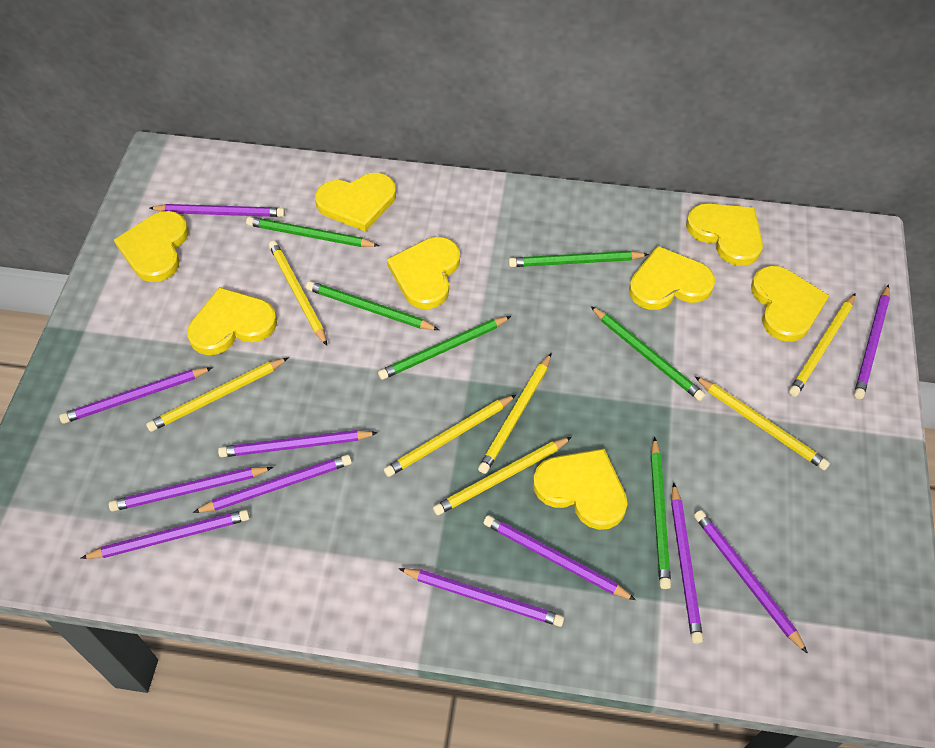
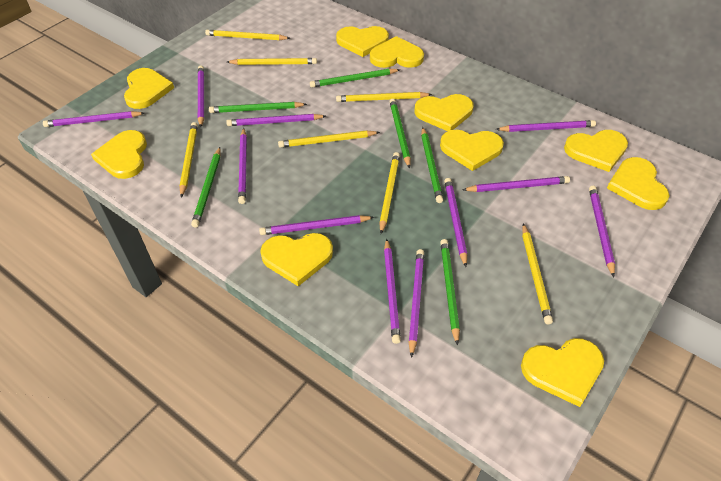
yellow heart: 8 -> 10

